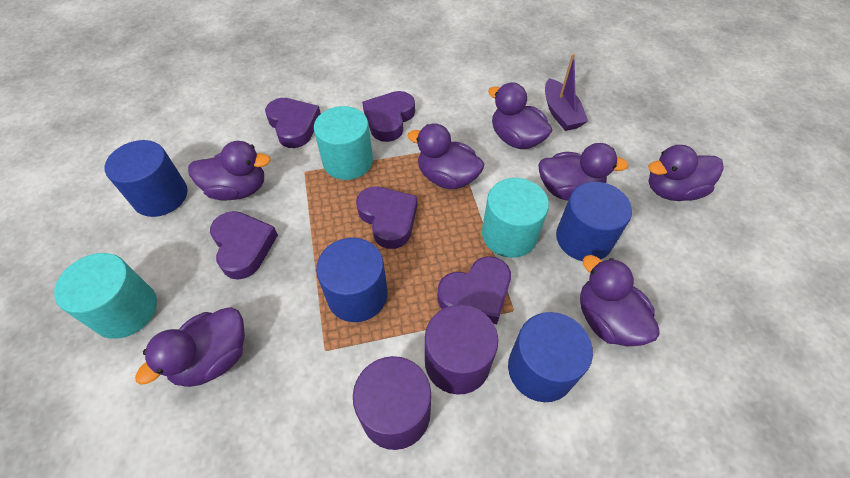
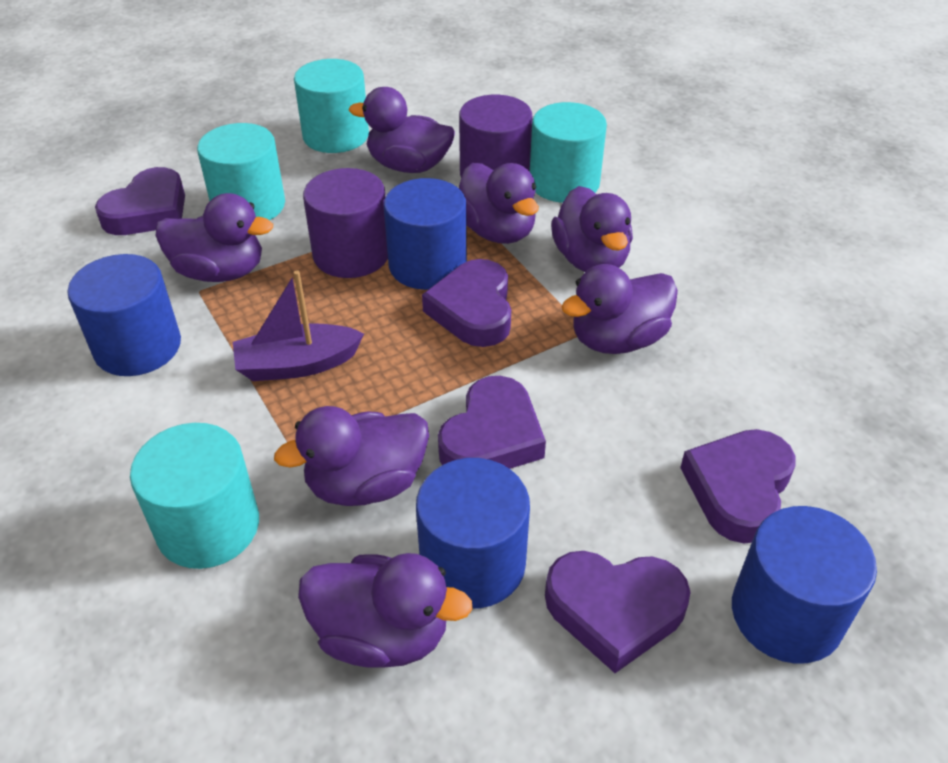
turquoise cylinder: 3 -> 4

